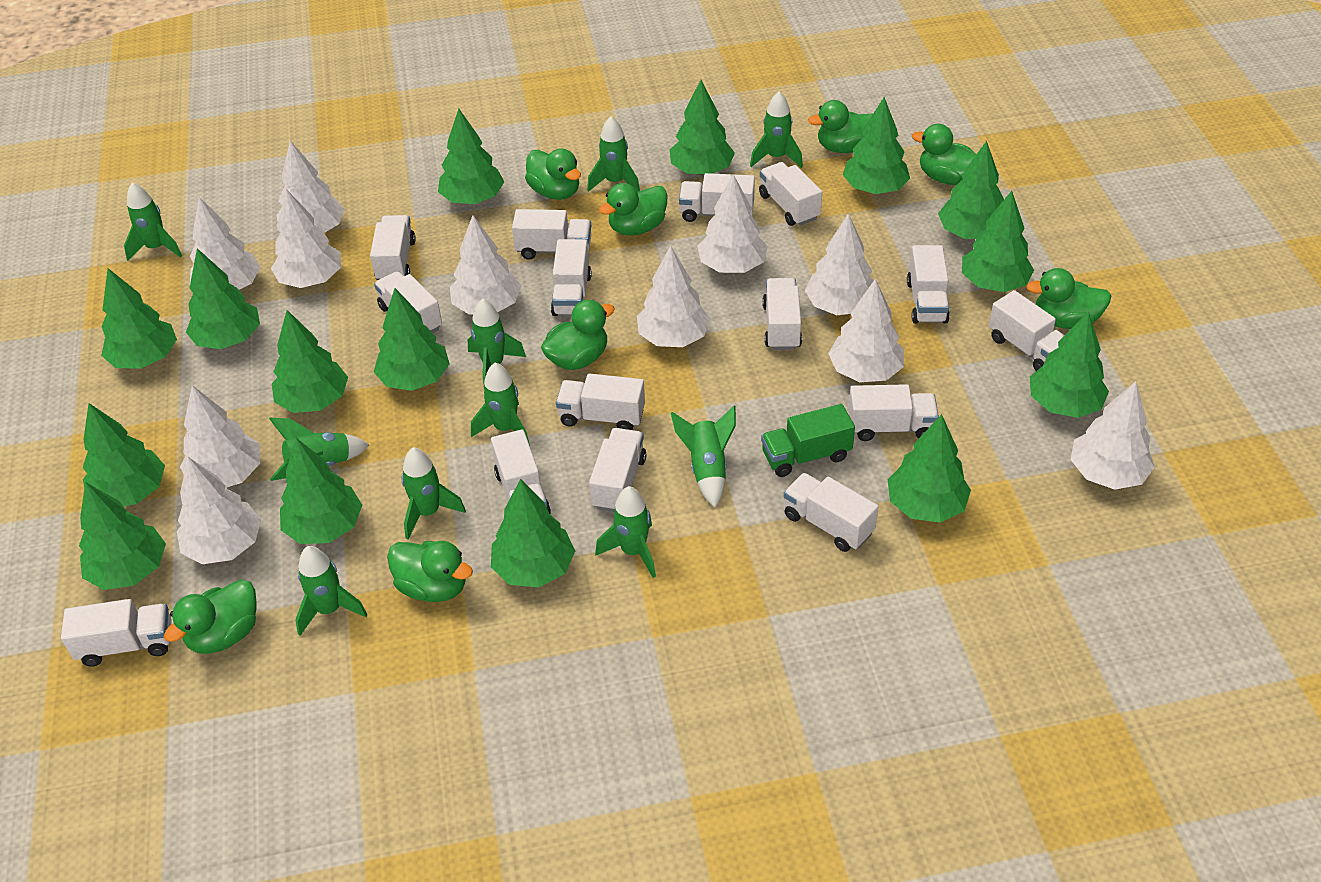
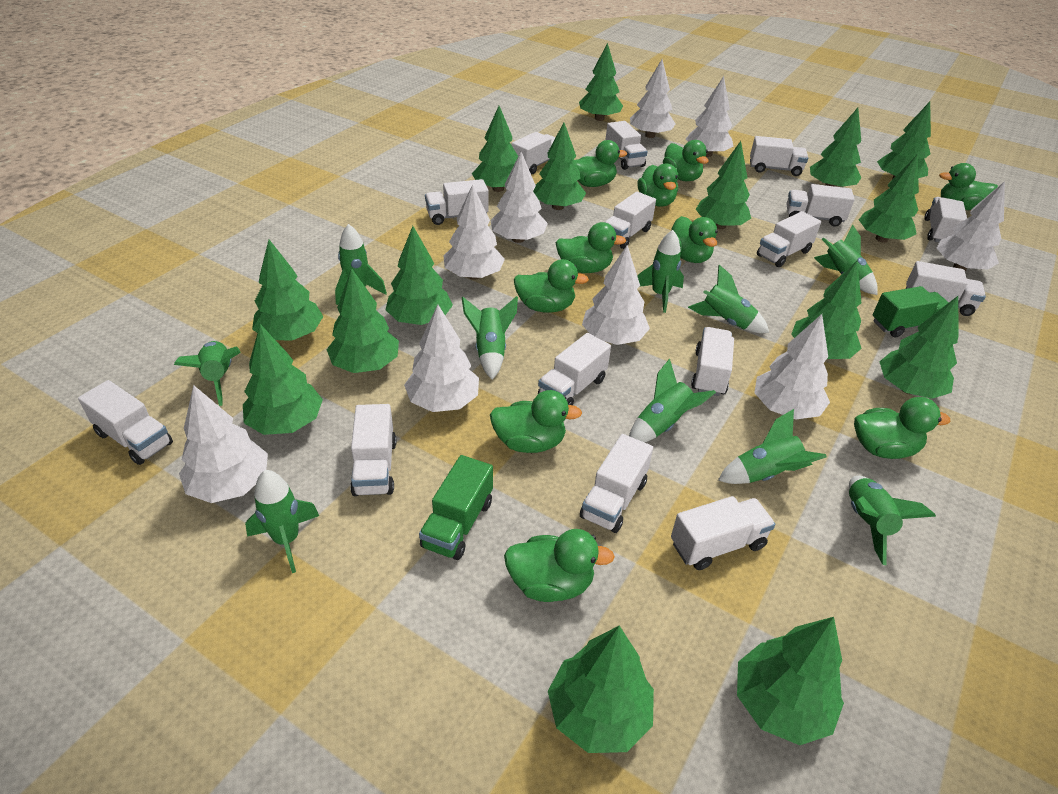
green duck: 8 -> 10
green truck: 1 -> 2
white tree: 11 -> 9

